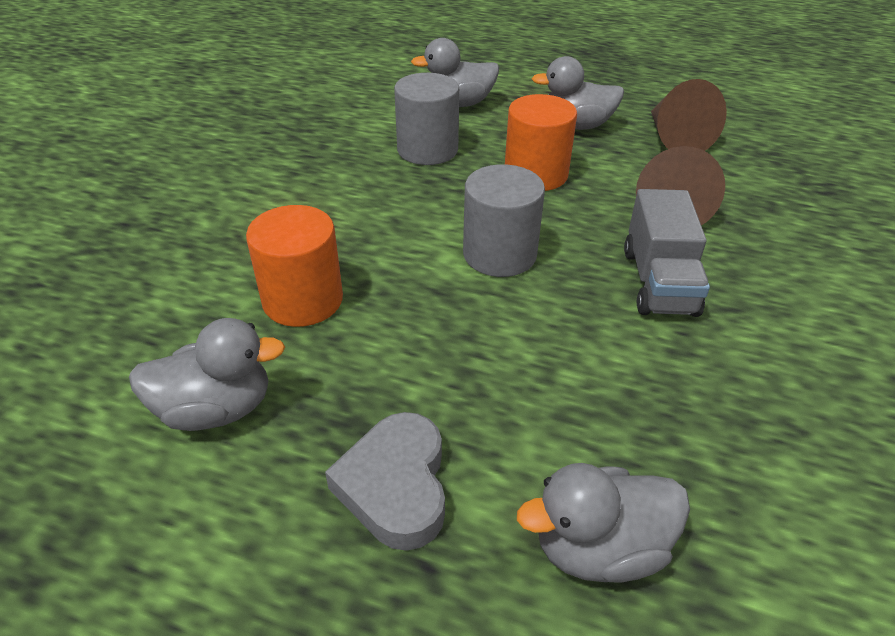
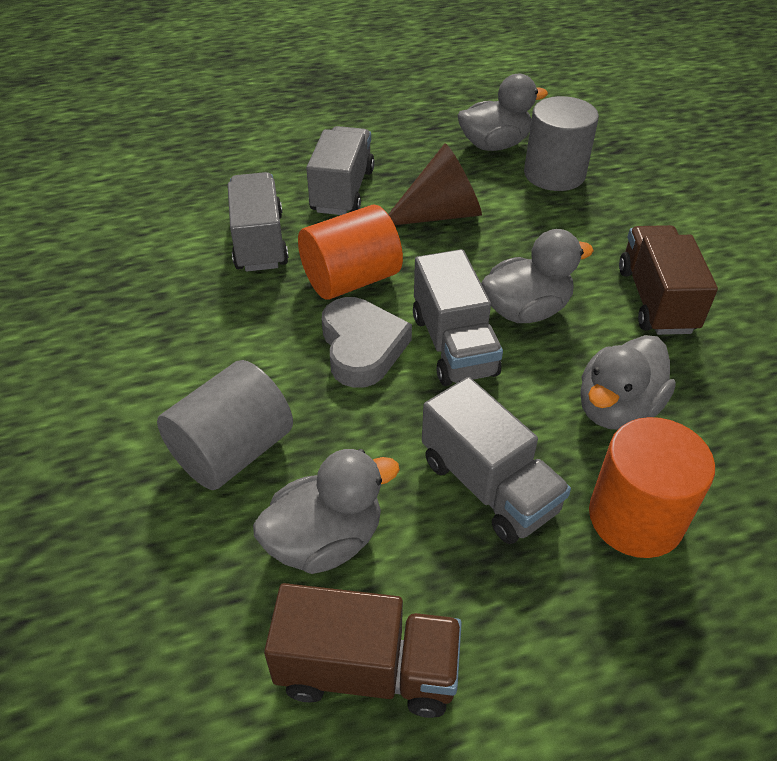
brown cone: 2 -> 1
brown truck: 0 -> 2
grey truck: 1 -> 4

